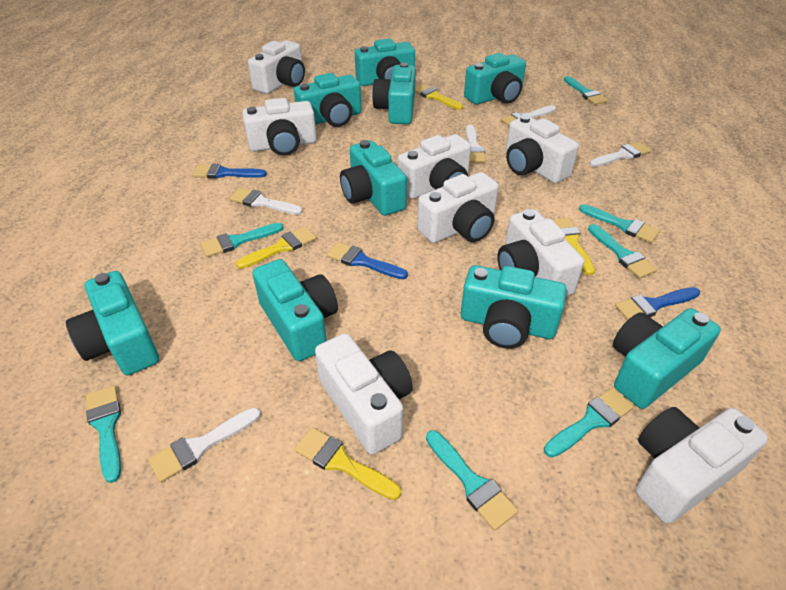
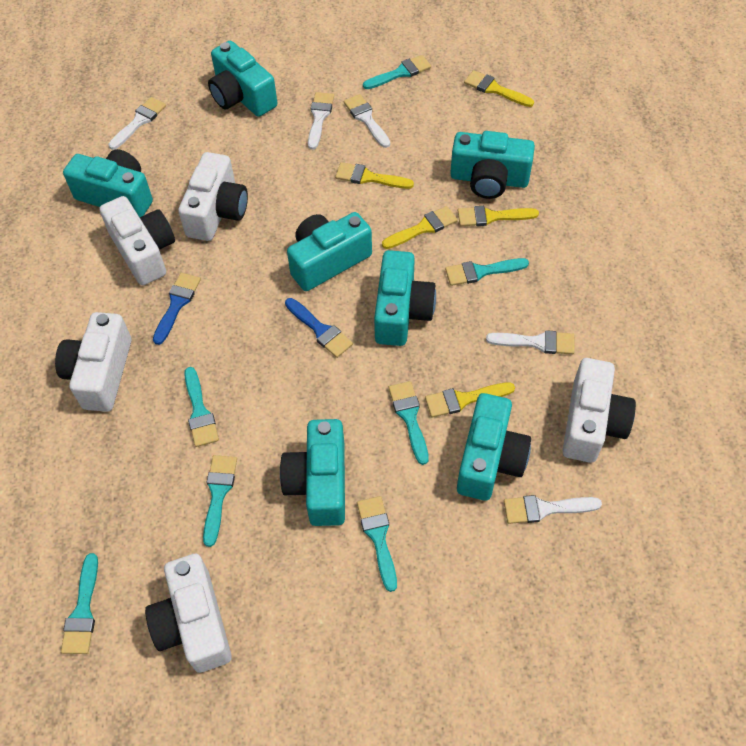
blue brush: 3 -> 2
turquoise camera: 9 -> 7
white camera: 8 -> 5
yellow brush: 4 -> 5

